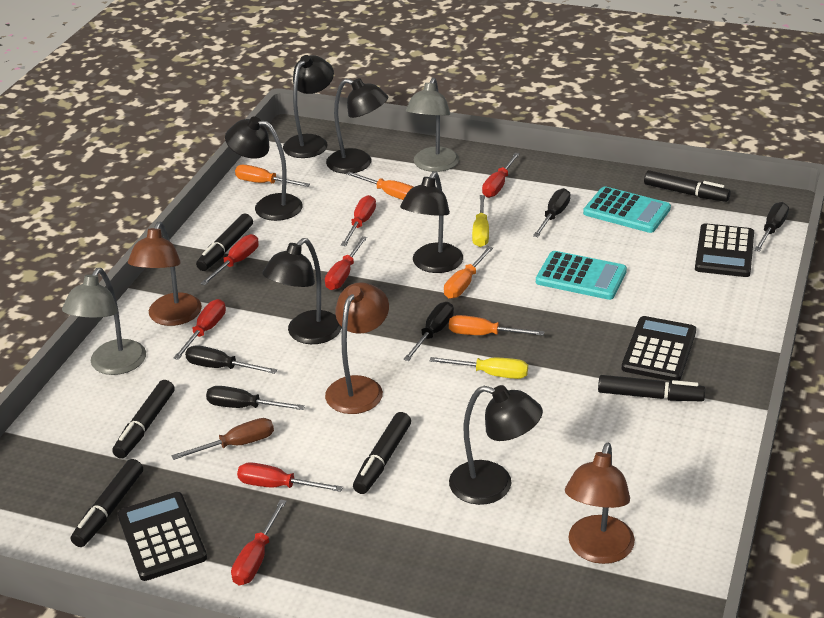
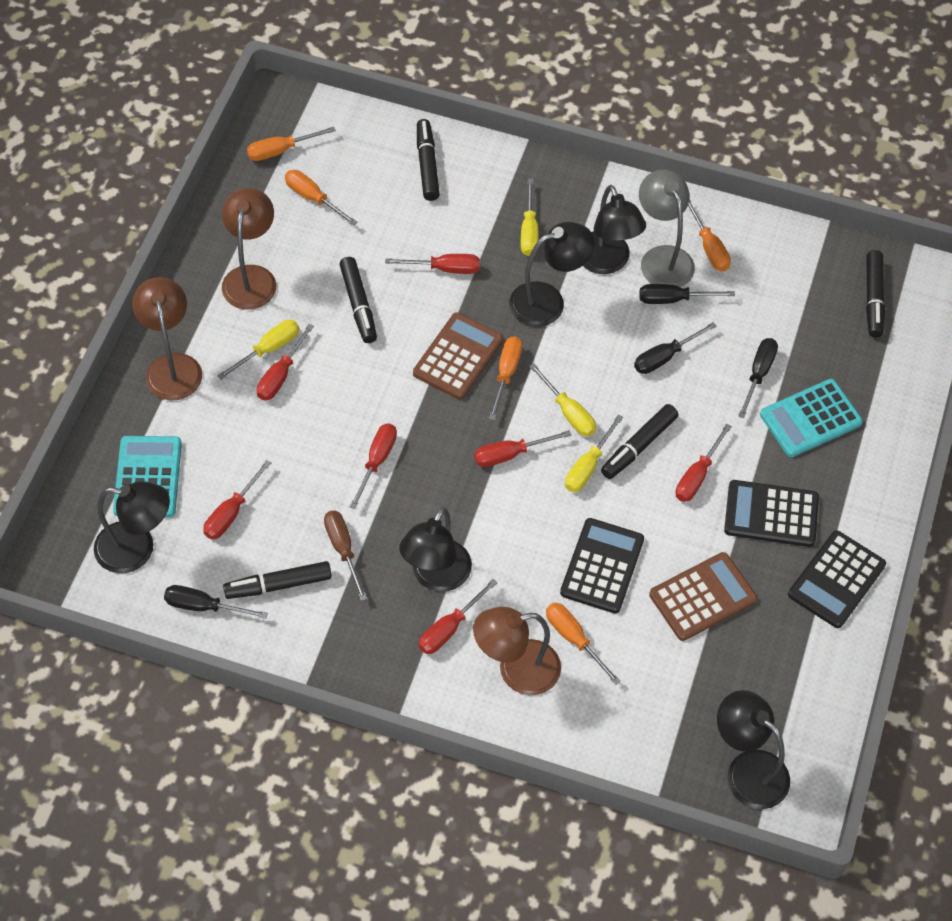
black lamp: 6 -> 5
black marker: 6 -> 5
black screwdriver: 5 -> 4
brown calculator: 0 -> 2
grey lamp: 2 -> 1
orange screwdriver: 4 -> 5
yellow screwdriver: 2 -> 4

